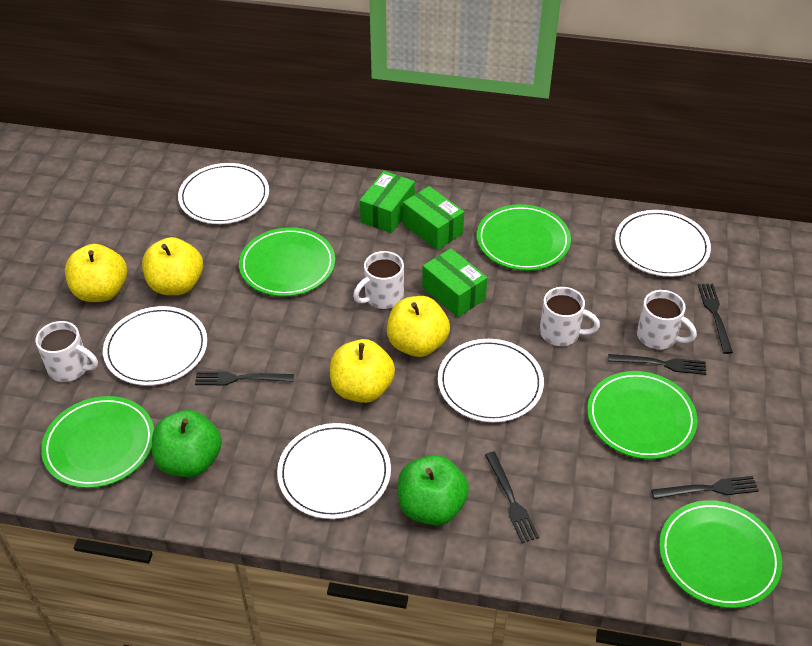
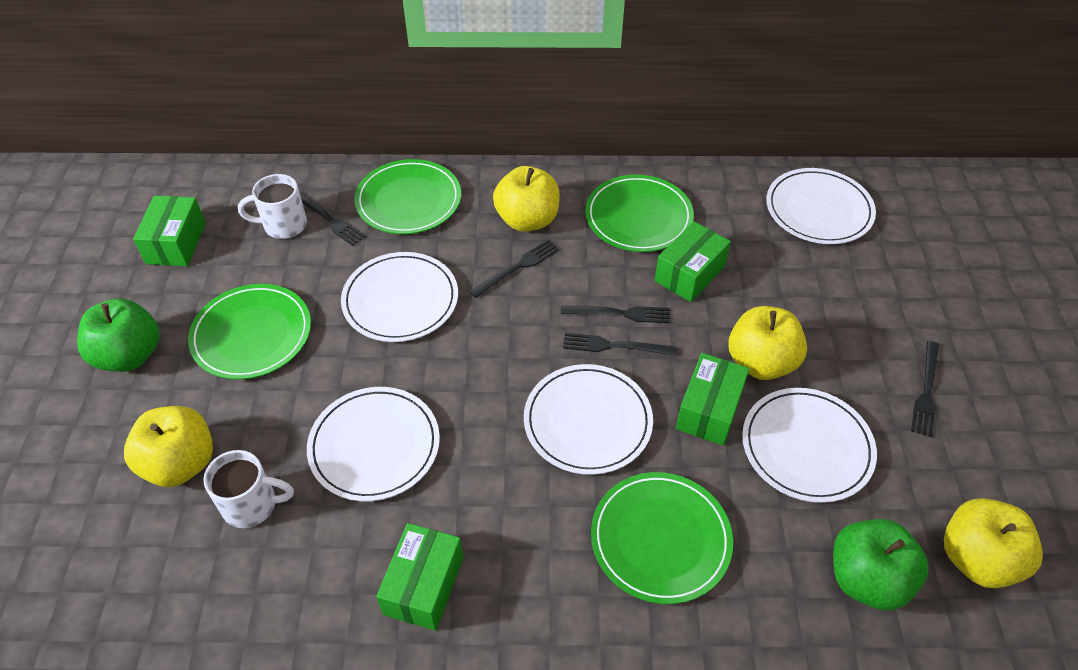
green box: 3 -> 4
green plate: 5 -> 4
white mug: 4 -> 2

